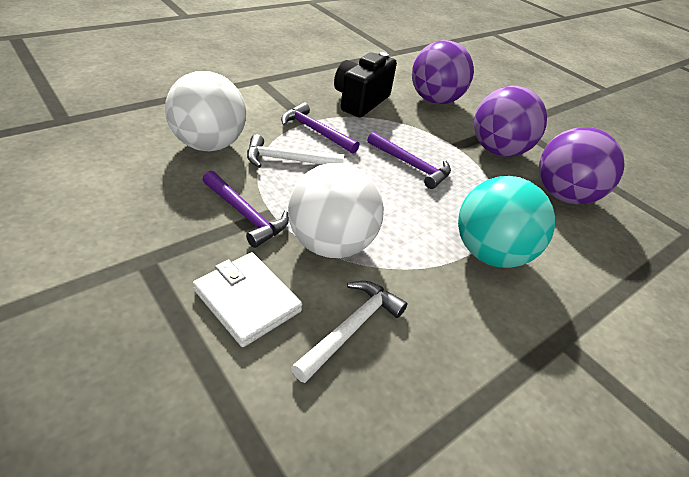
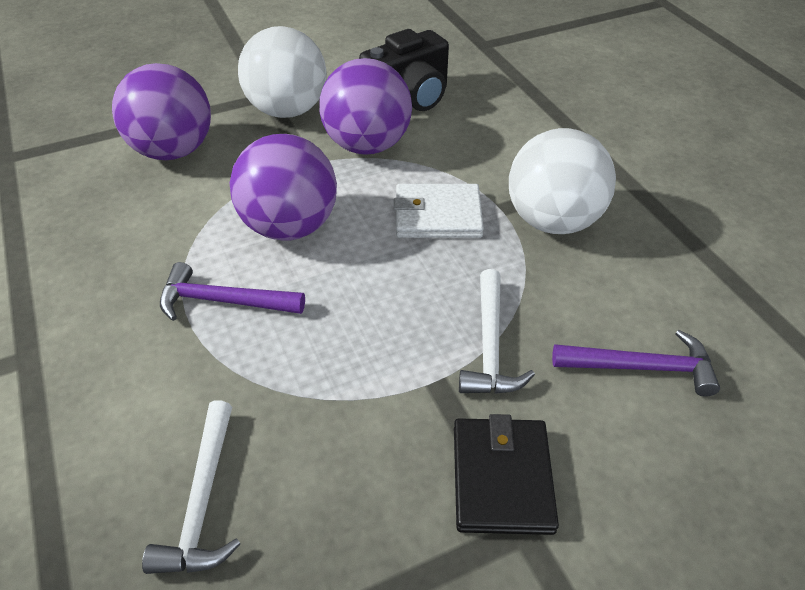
black wallet: 0 -> 1
purple hammer: 3 -> 2
turquoise ball: 1 -> 0

